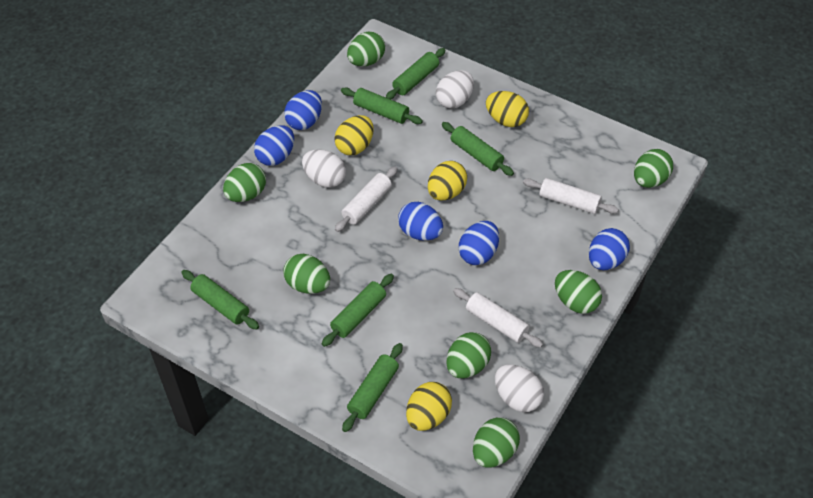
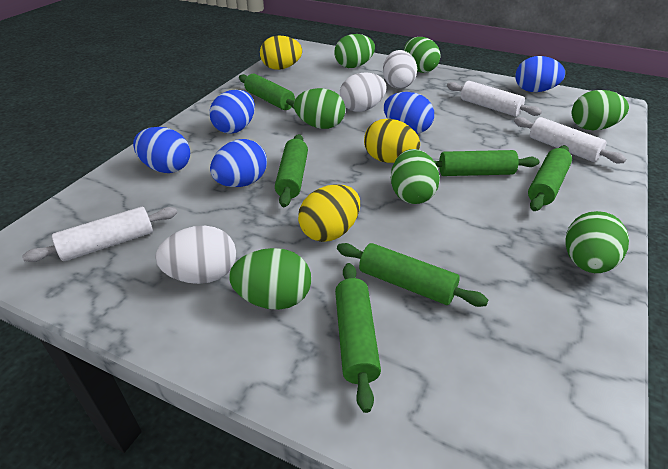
yellow egg: 4 -> 3

